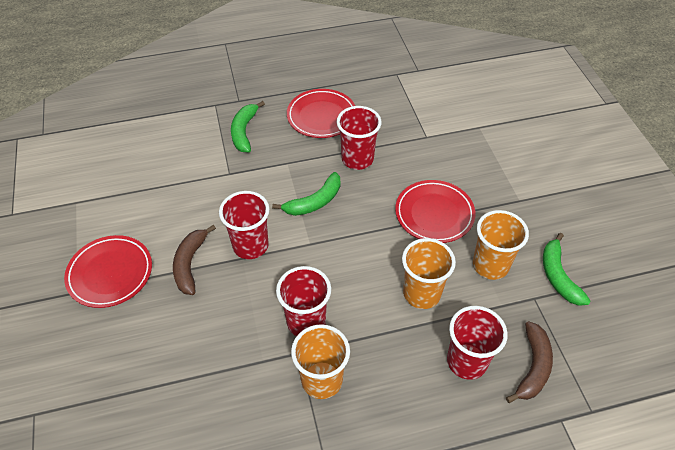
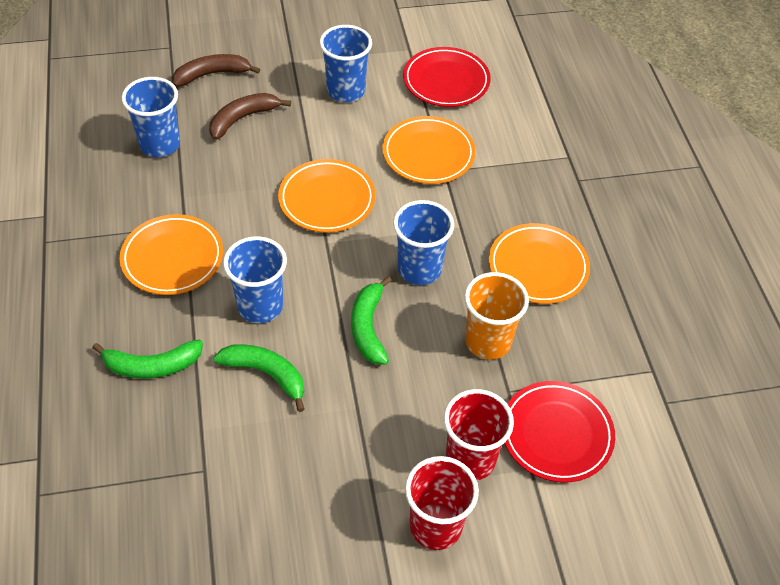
blue cup: 0 -> 4
orange cup: 3 -> 1
orange plate: 0 -> 4
red cup: 4 -> 2
red plate: 3 -> 2

